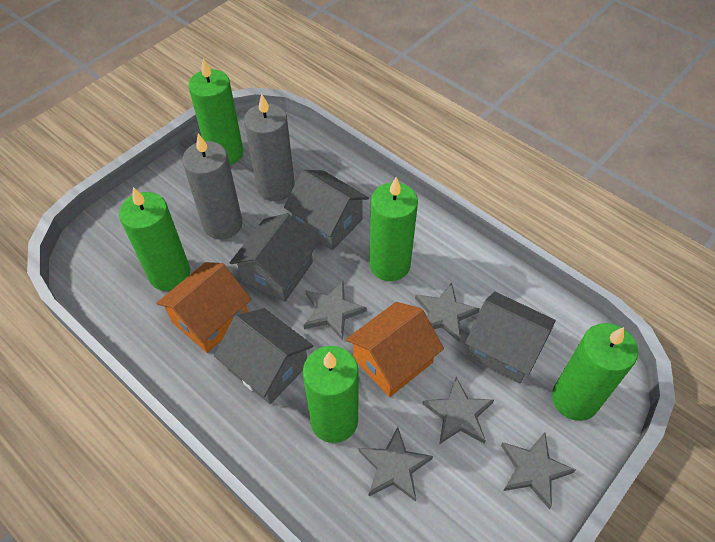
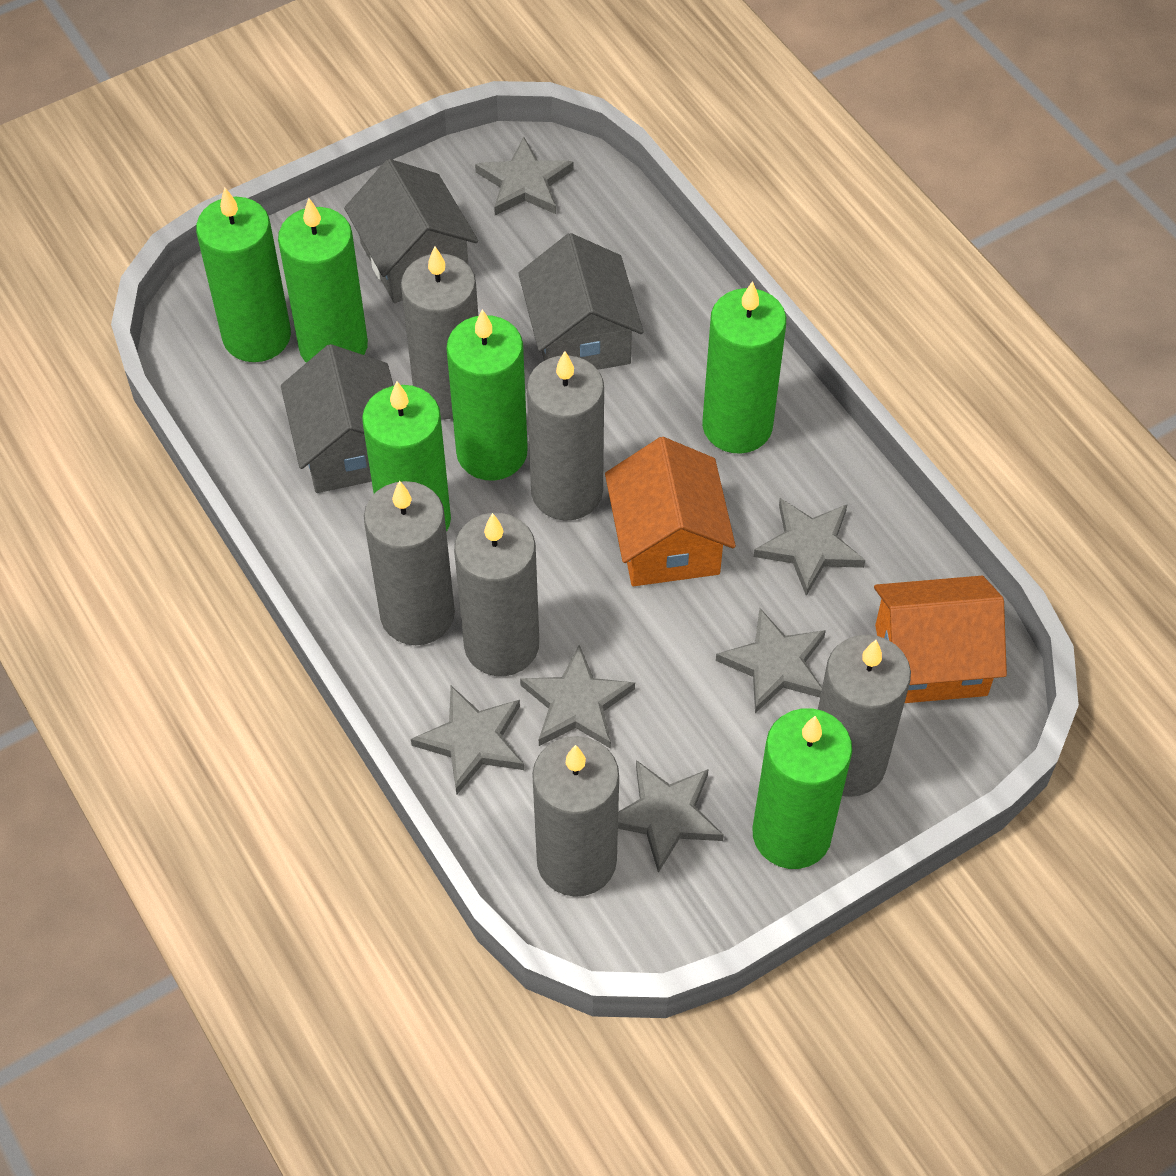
green candle: 5 -> 6
grey candle: 2 -> 6
grey house: 4 -> 3
grey star: 5 -> 6

